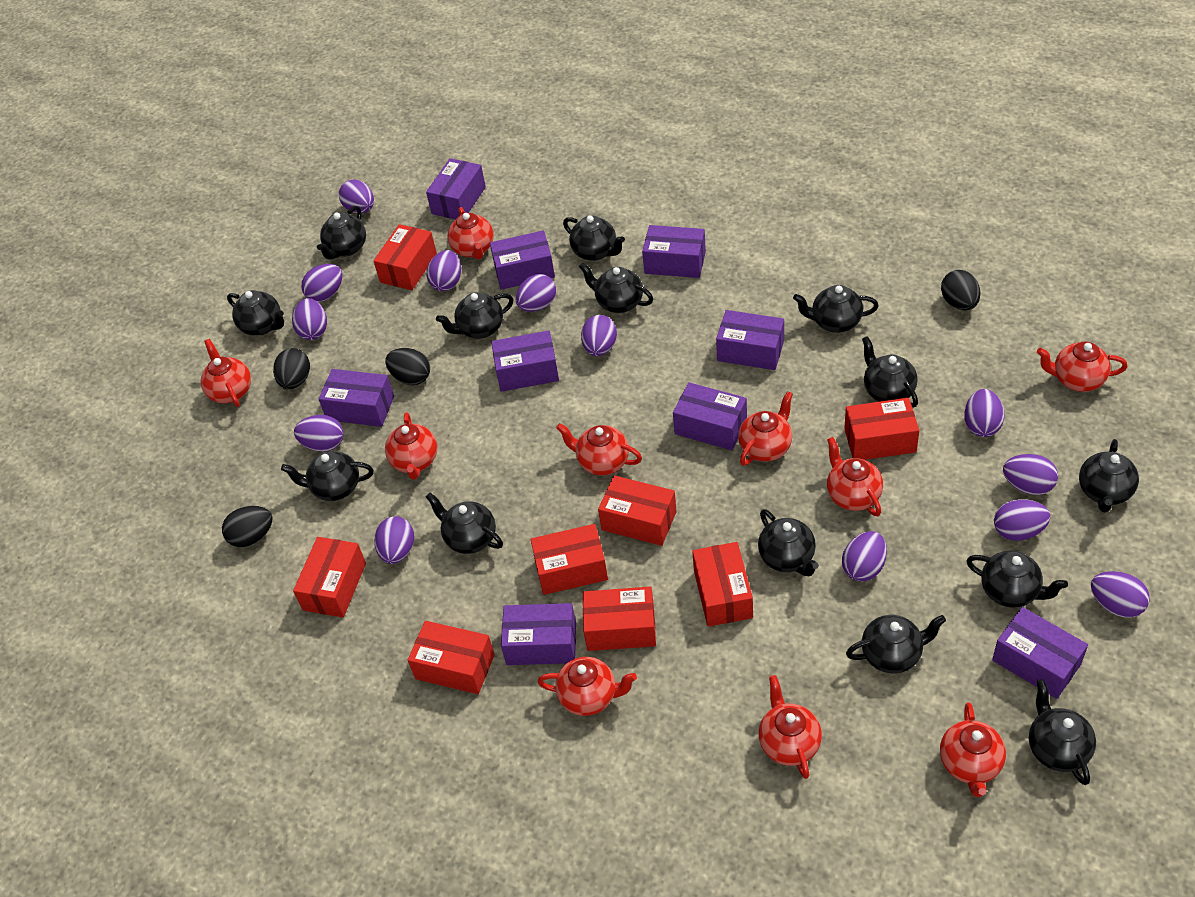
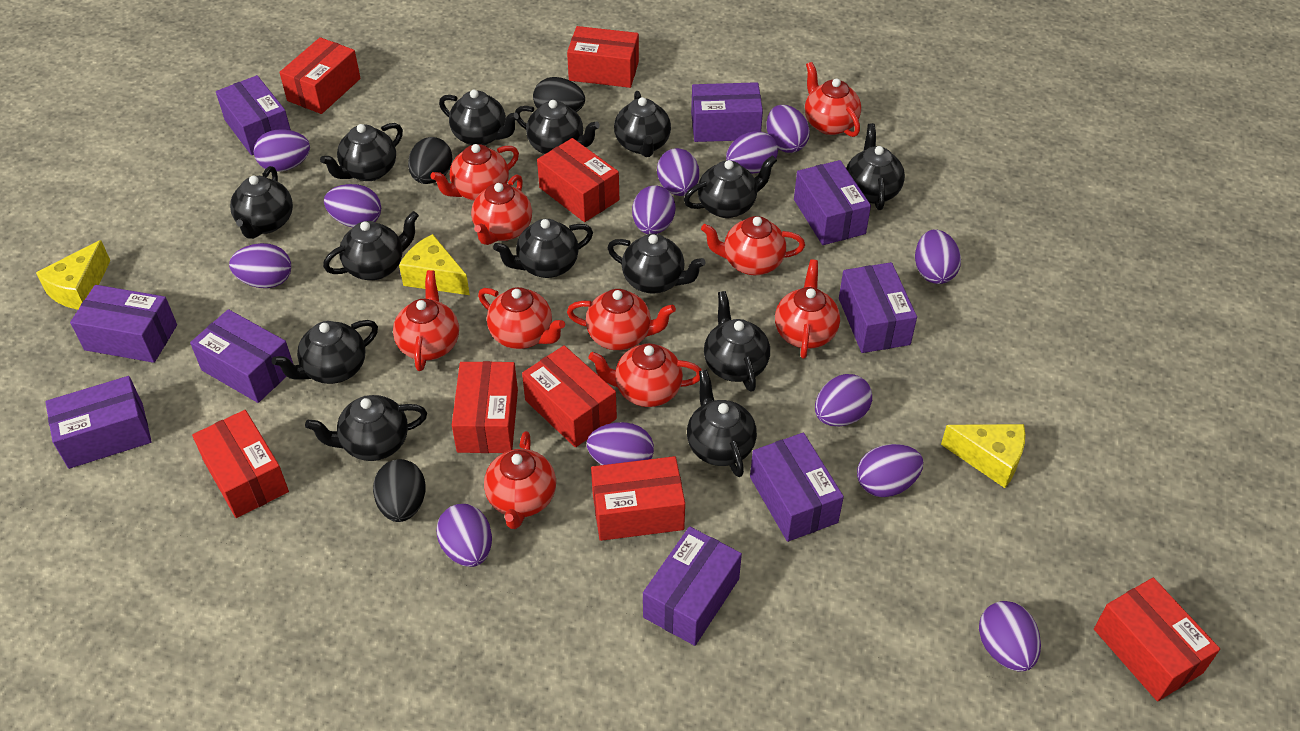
black egg: 4 -> 3
yellow cheese: 0 -> 3

